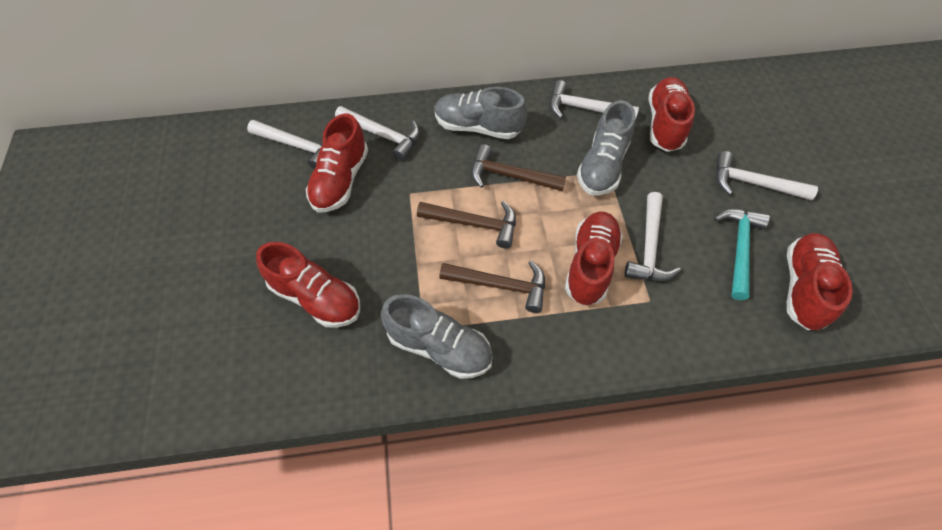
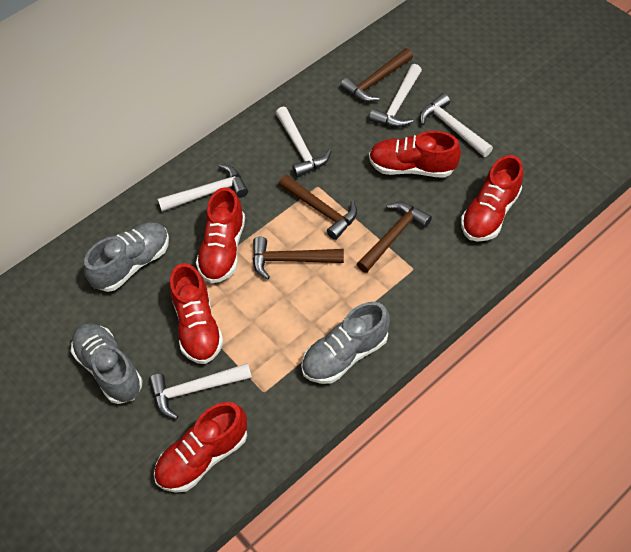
brown hammer: 3 -> 4
turquoise hammer: 1 -> 0

